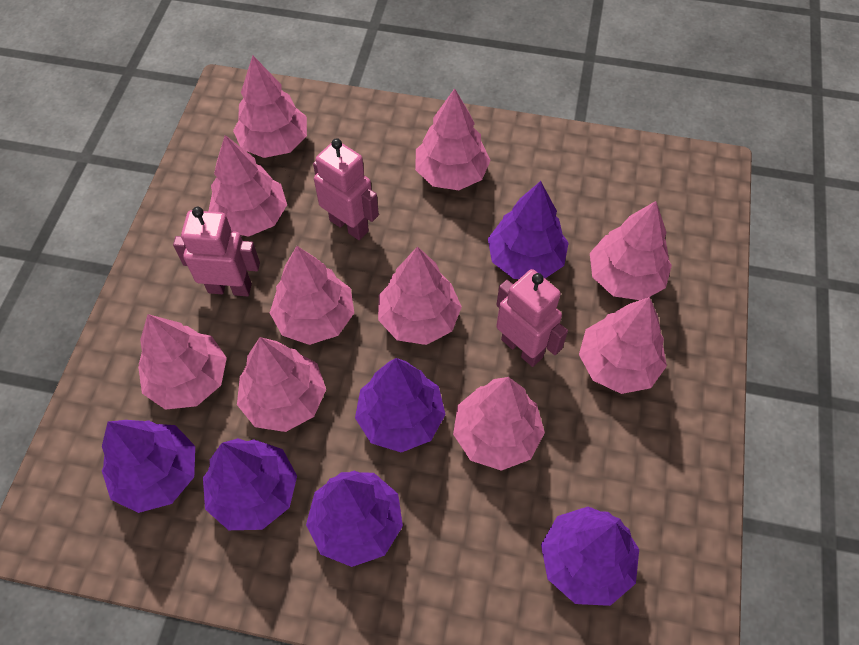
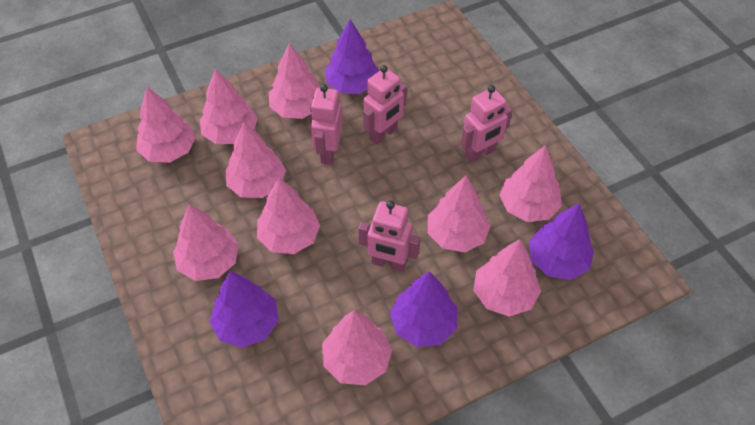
pink robot: 3 -> 4
purple tree: 6 -> 4

